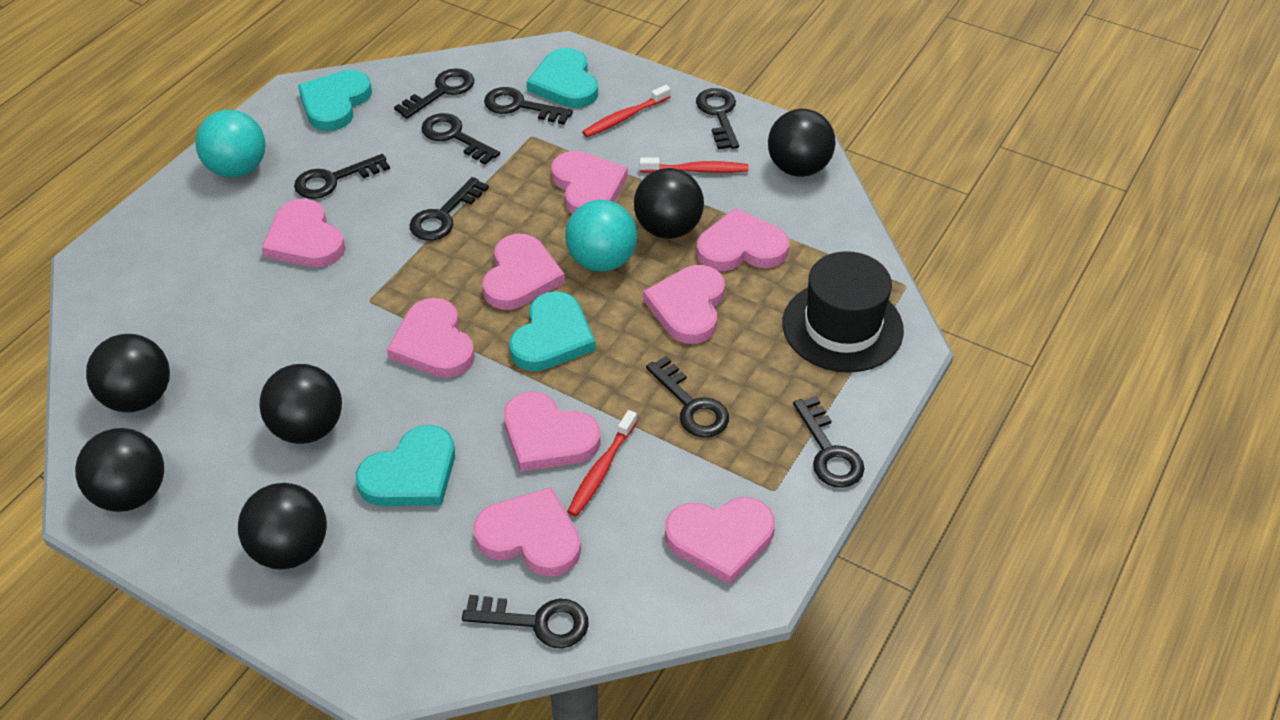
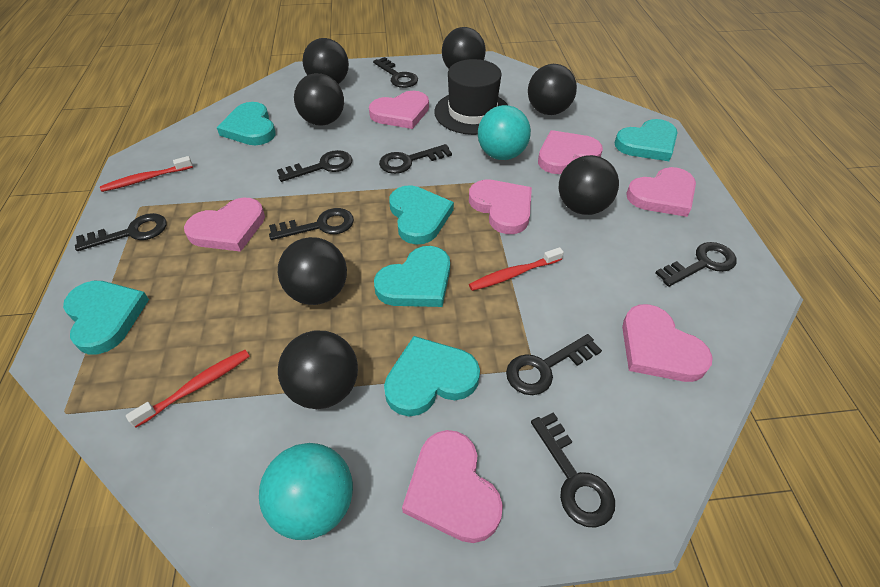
black ball: 6 -> 7
black key: 9 -> 8
pink heart: 9 -> 7
turquoise heart: 4 -> 6

